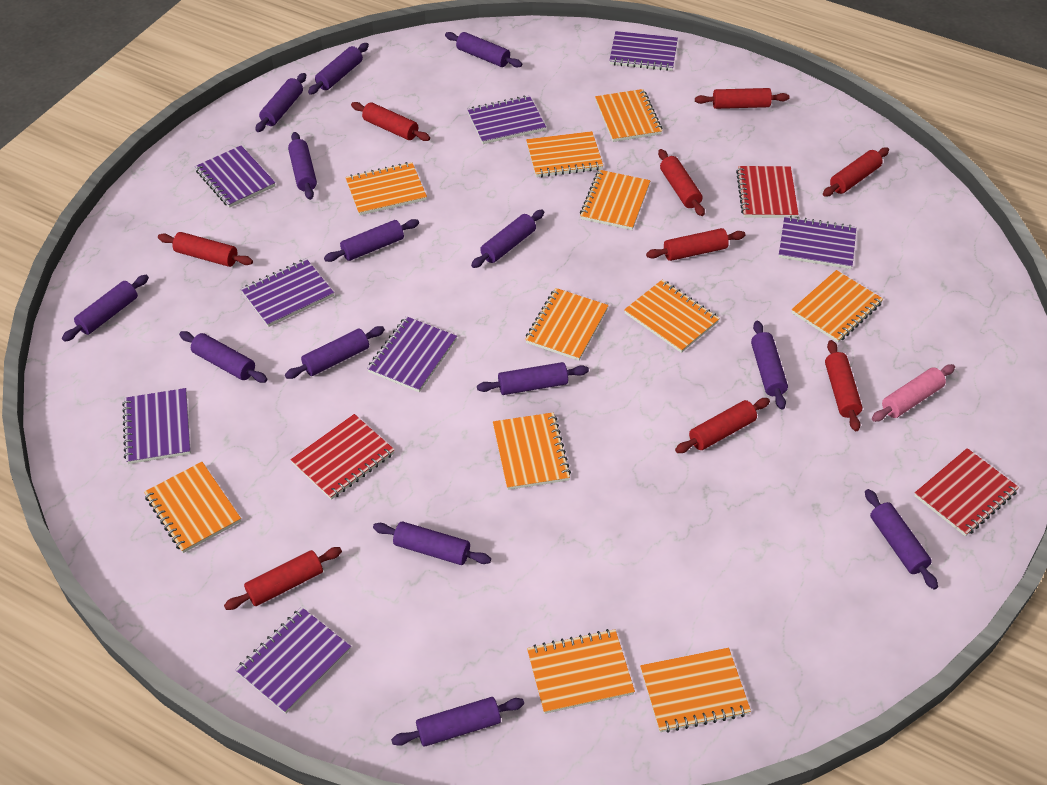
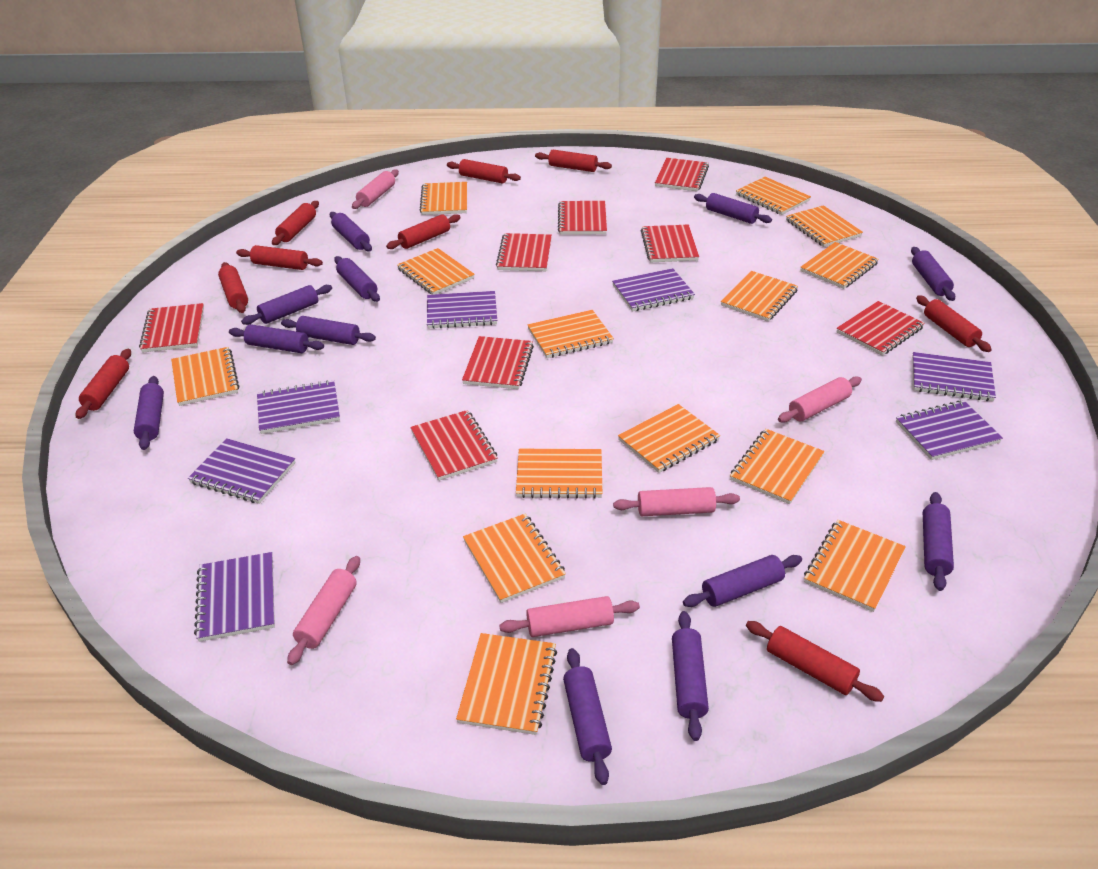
orange notebook: 11 -> 14
pink rolling pin: 1 -> 5
purple notebook: 8 -> 7
purple rolling pin: 14 -> 12
red notebook: 3 -> 8

